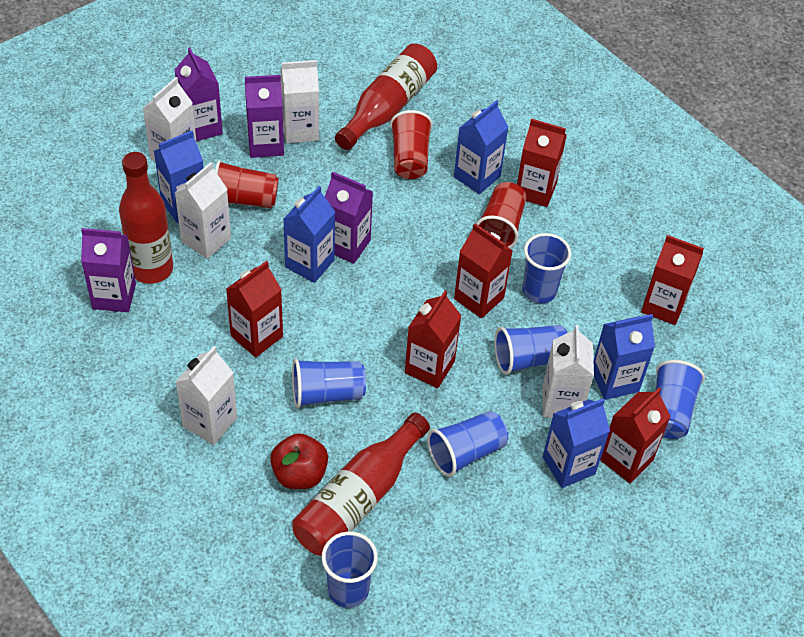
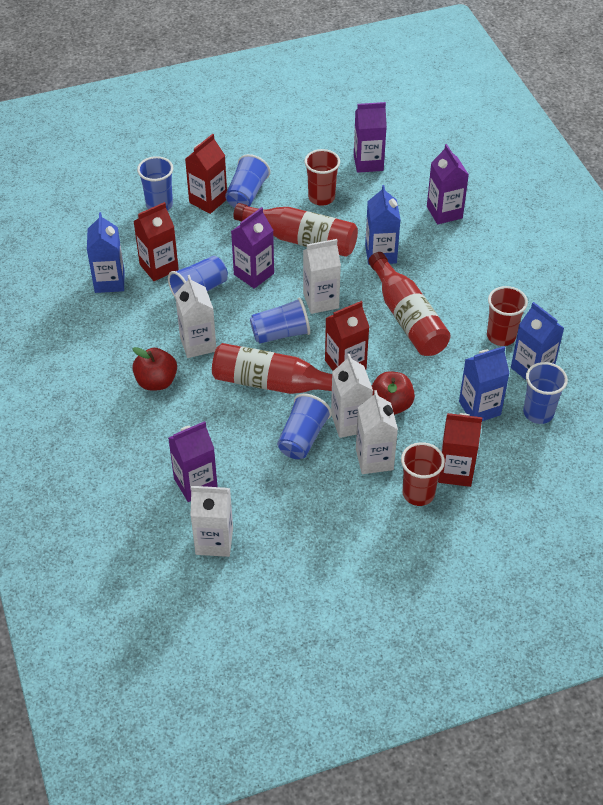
blue carton: 5 -> 4
red apple: 1 -> 2
red carton: 6 -> 4

